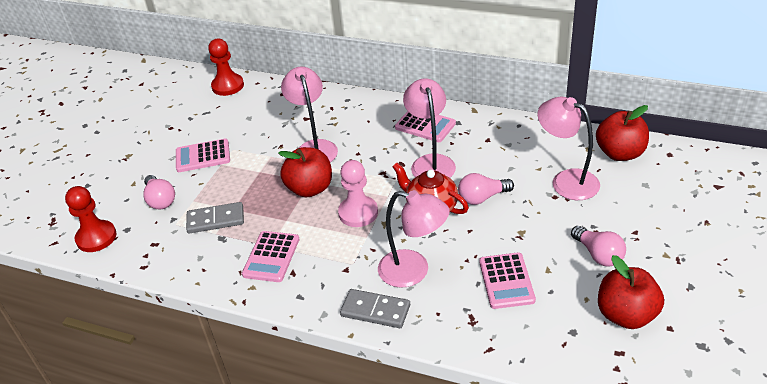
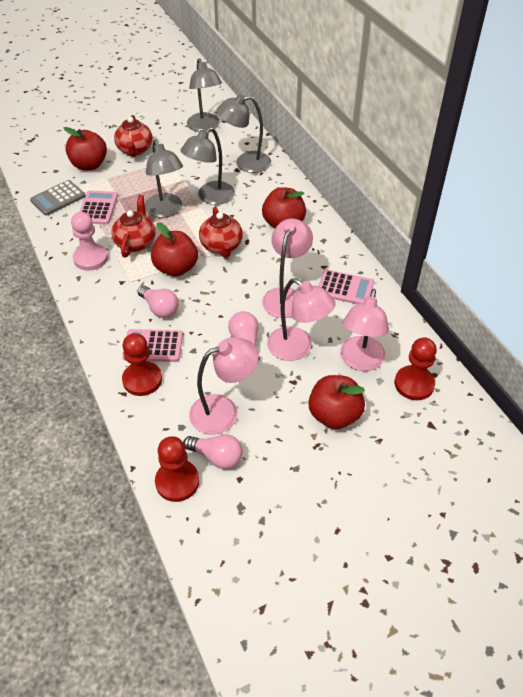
grey calculator: 0 -> 1
grey domino: 2 -> 0
grey lamp: 0 -> 4
pink calculator: 4 -> 3
red apple: 3 -> 4
red pawn: 2 -> 3
red teapot: 1 -> 3

